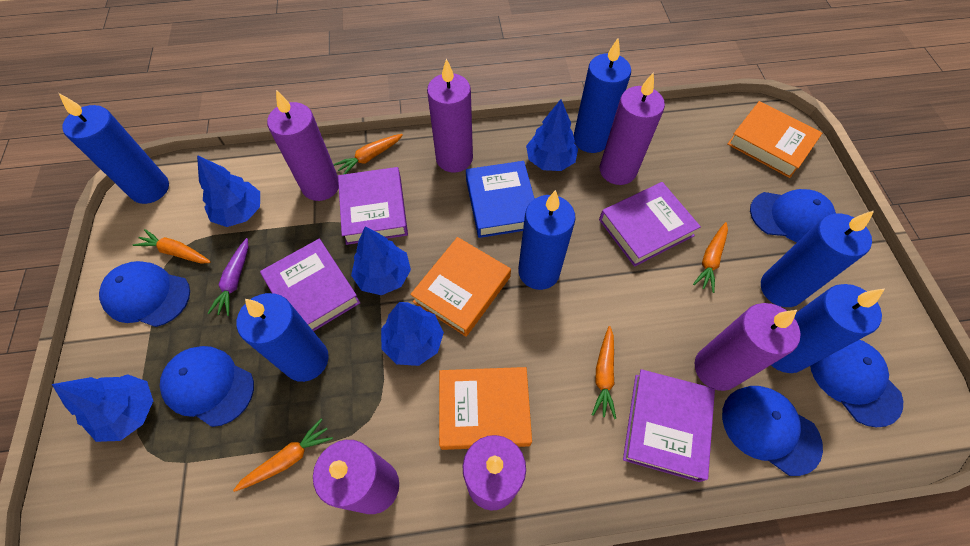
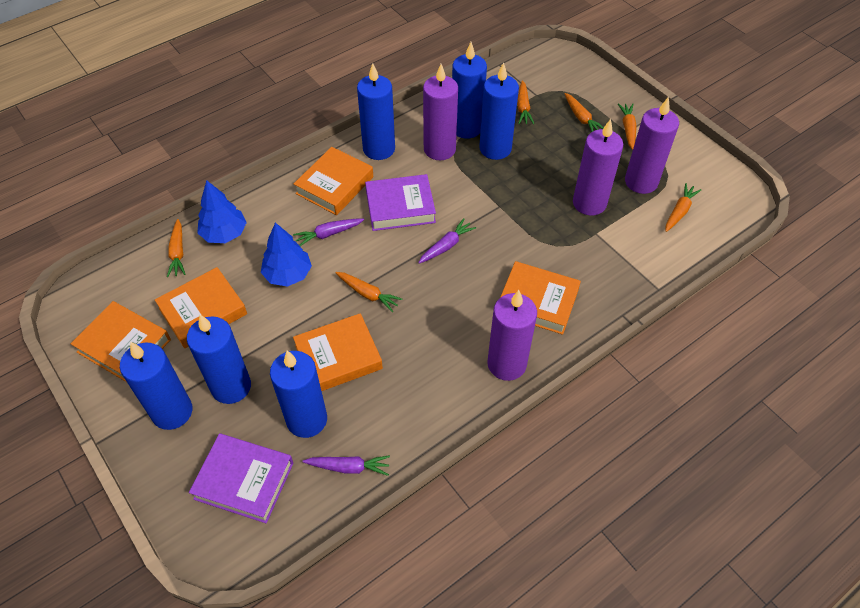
blue book: 1 -> 0
blue cap: 5 -> 0
blue tree: 5 -> 2
orange book: 3 -> 5
orange carrot: 5 -> 6
purple book: 4 -> 2
purple candle: 6 -> 4
purple carrot: 1 -> 3

